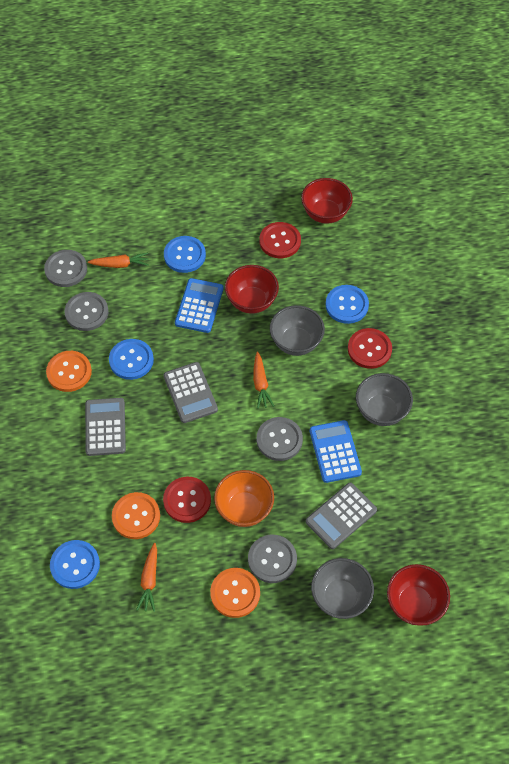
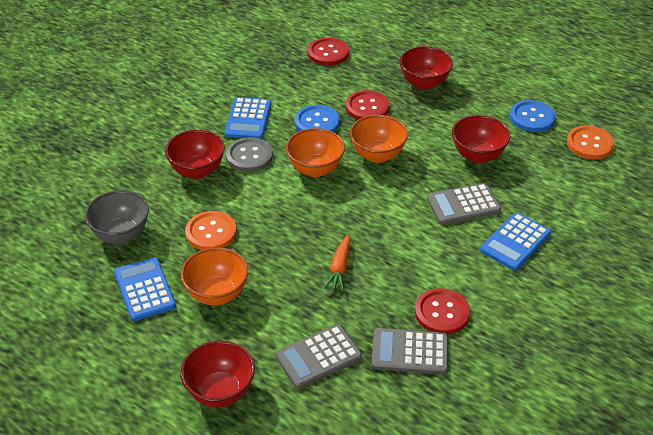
blue button: 4 -> 2
blue calculator: 2 -> 3
grey bowl: 3 -> 1
grey button: 4 -> 1
orange bowl: 1 -> 3
orange button: 3 -> 2
orange carrot: 3 -> 1
red bowl: 3 -> 4

